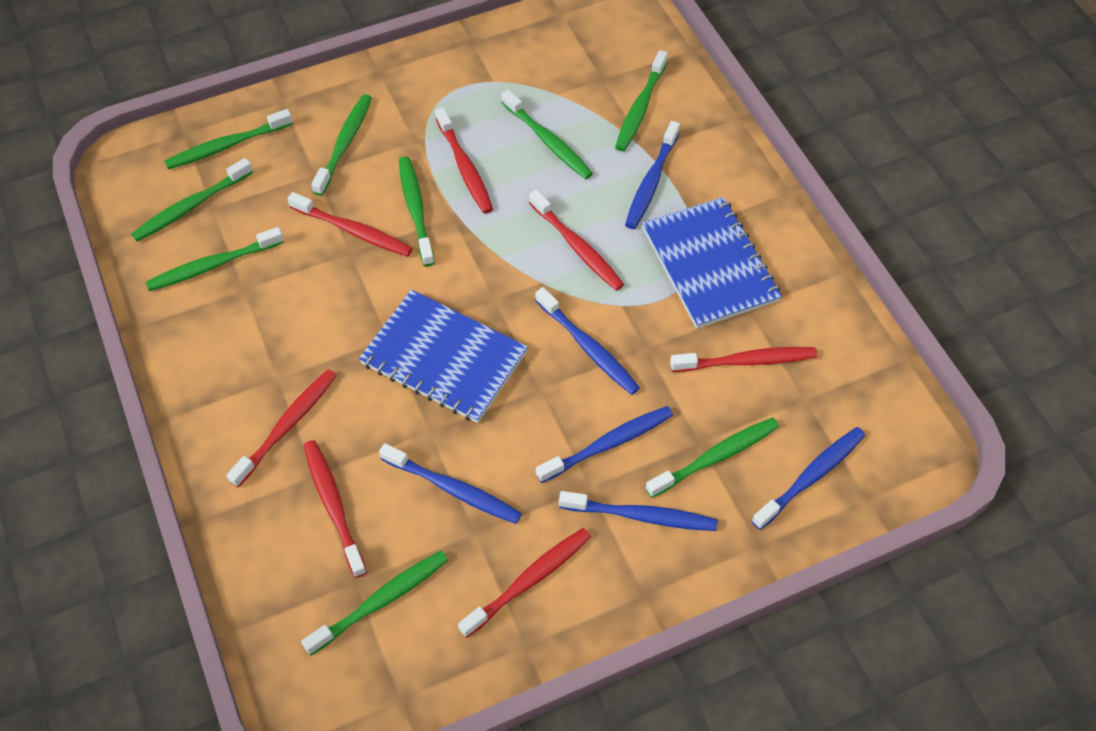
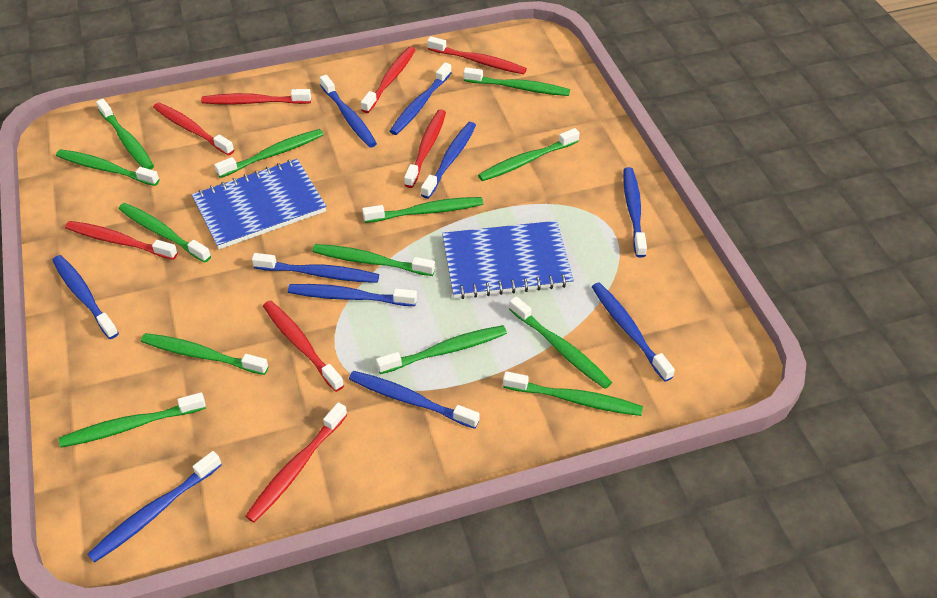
blue toothbrush: 6 -> 10
green toothbrush: 9 -> 13
red toothbrush: 7 -> 8

